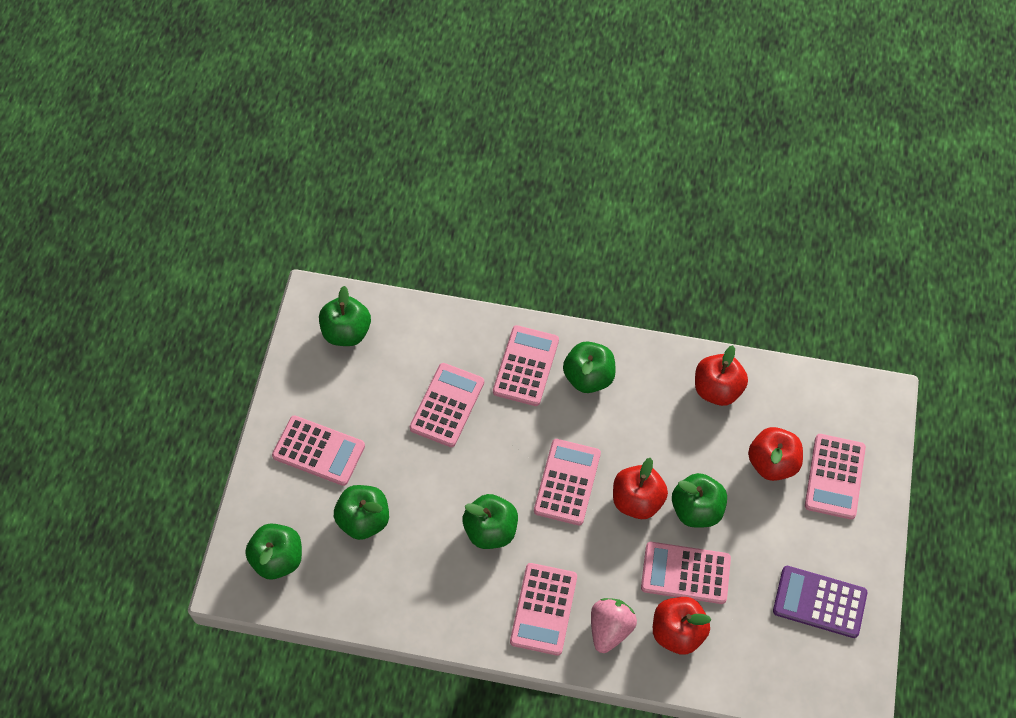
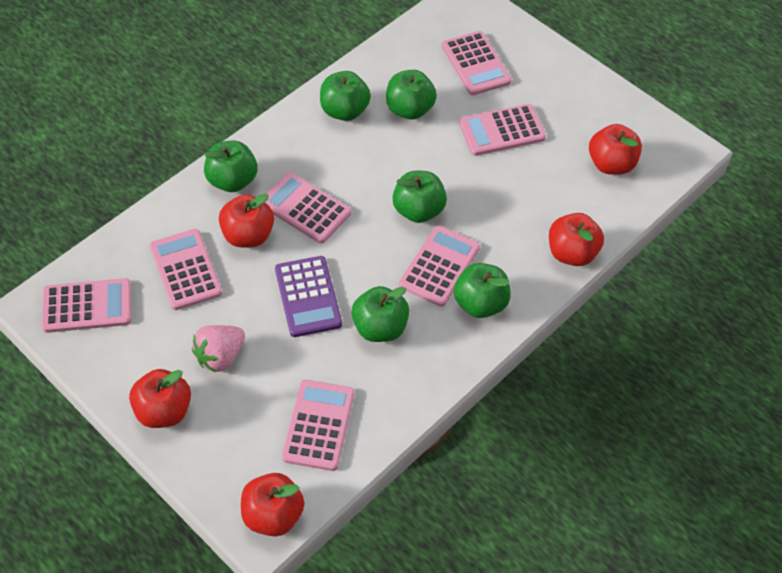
red apple: 4 -> 5

